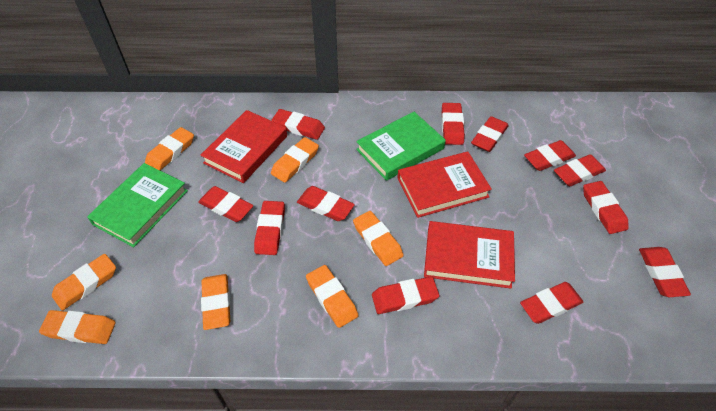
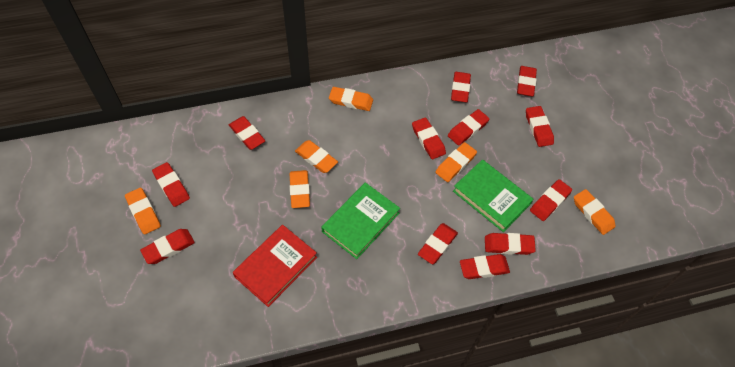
orange eraser: 7 -> 6
red book: 3 -> 1

